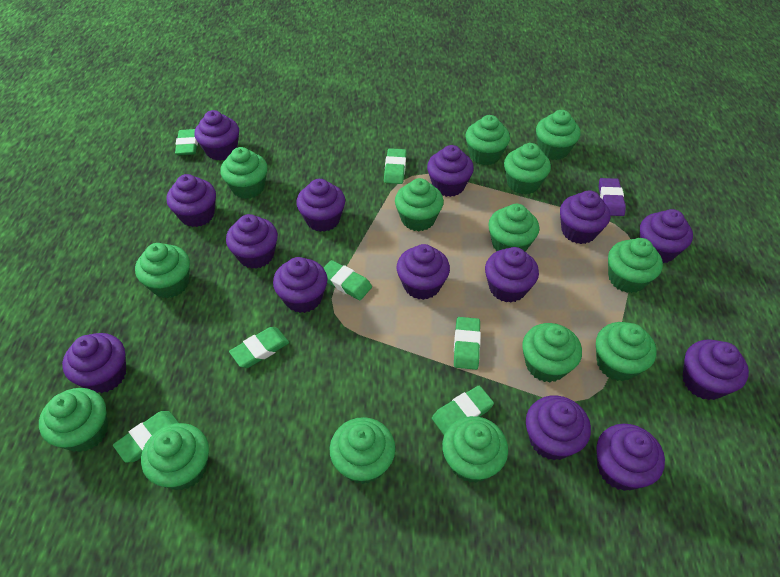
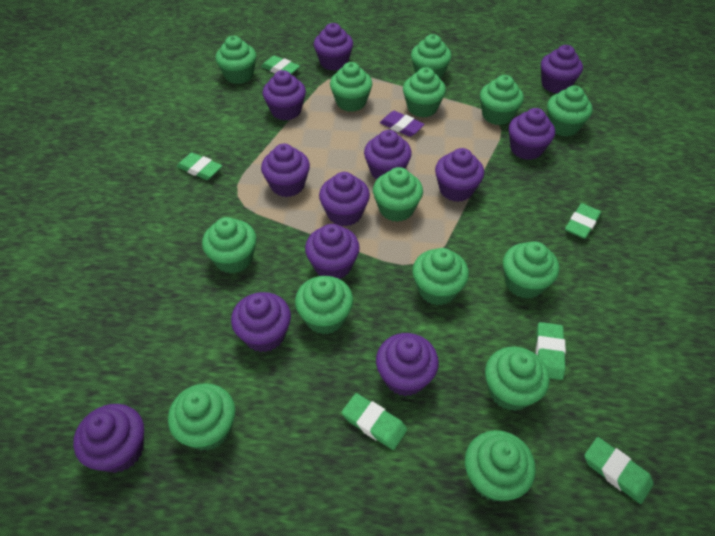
green eraser: 7 -> 6
purple cupcake: 14 -> 12

